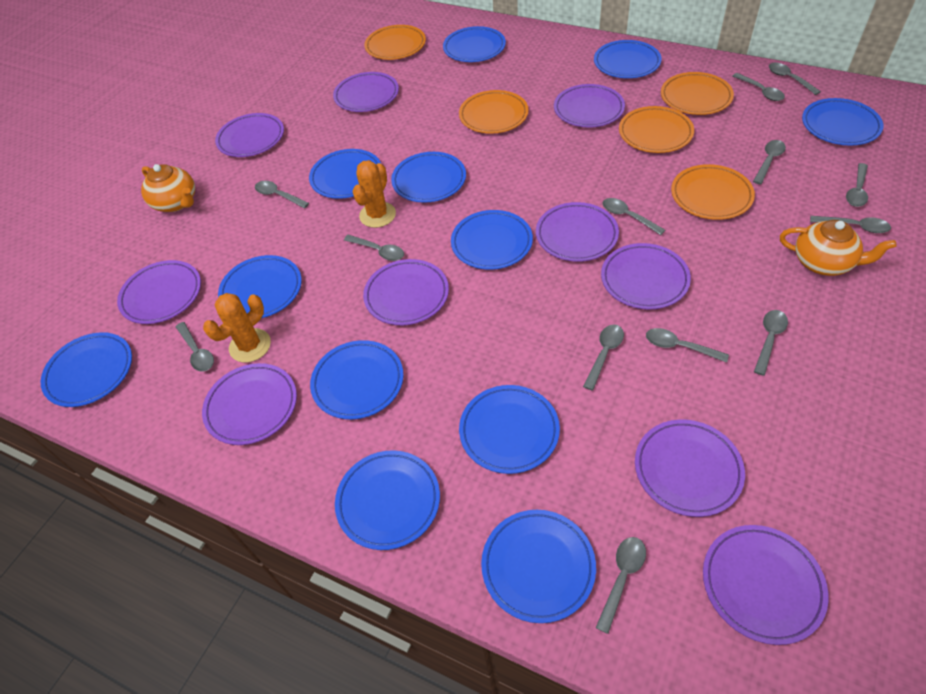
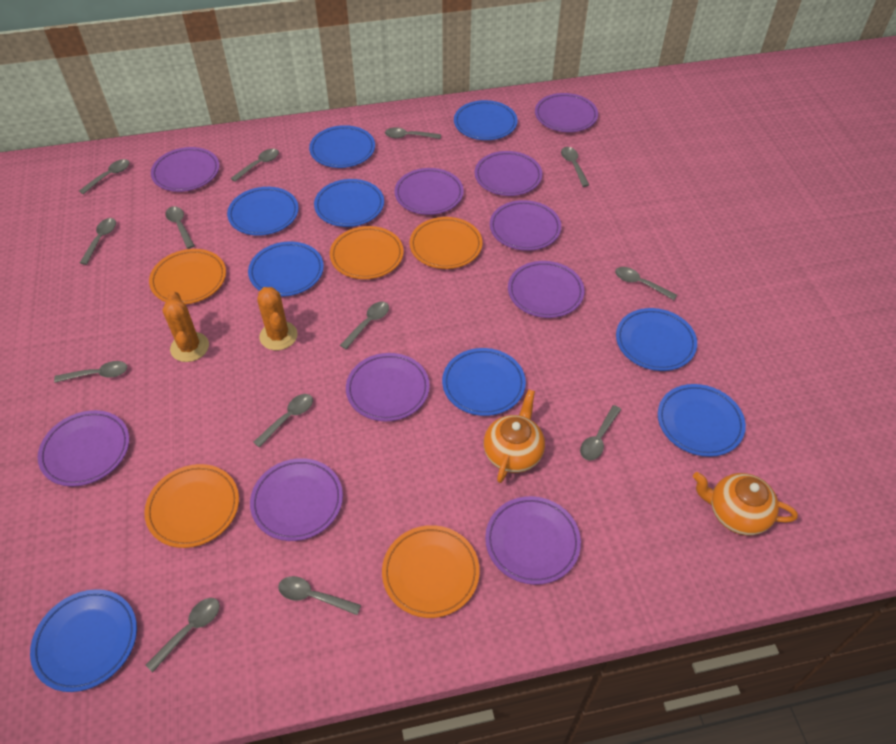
blue plate: 12 -> 9

